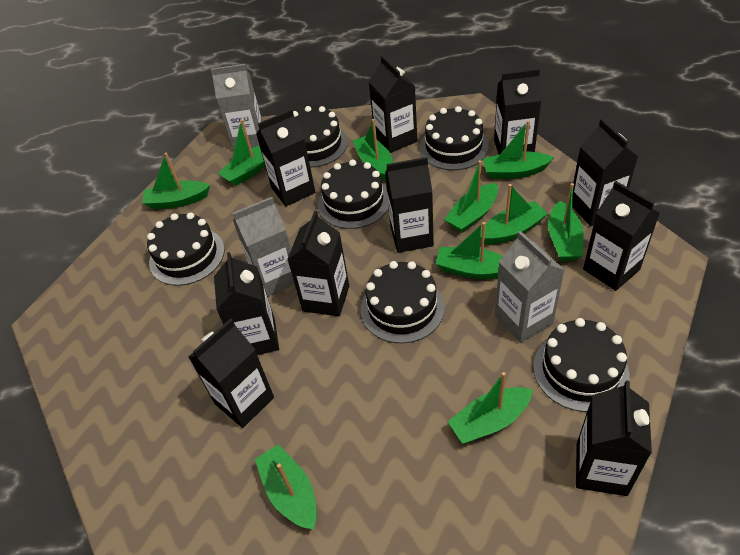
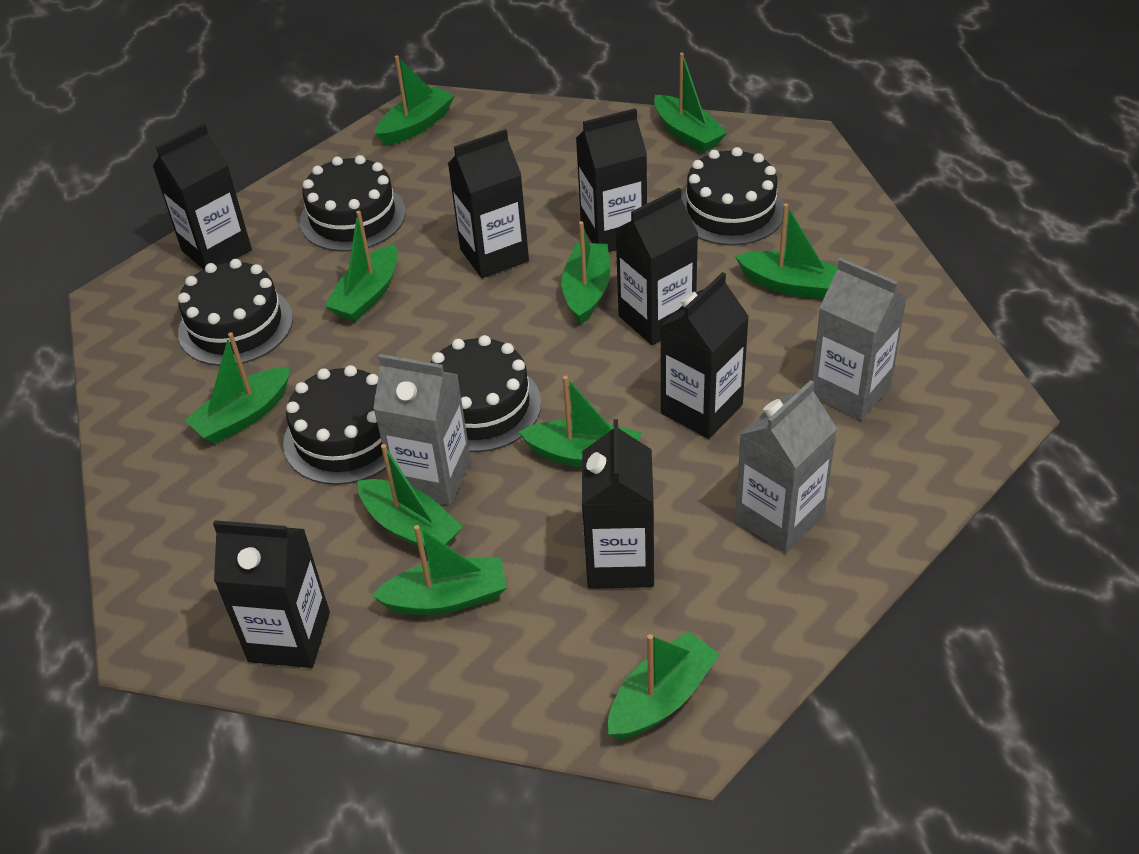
black cake: 6 -> 5
black carton: 10 -> 7

